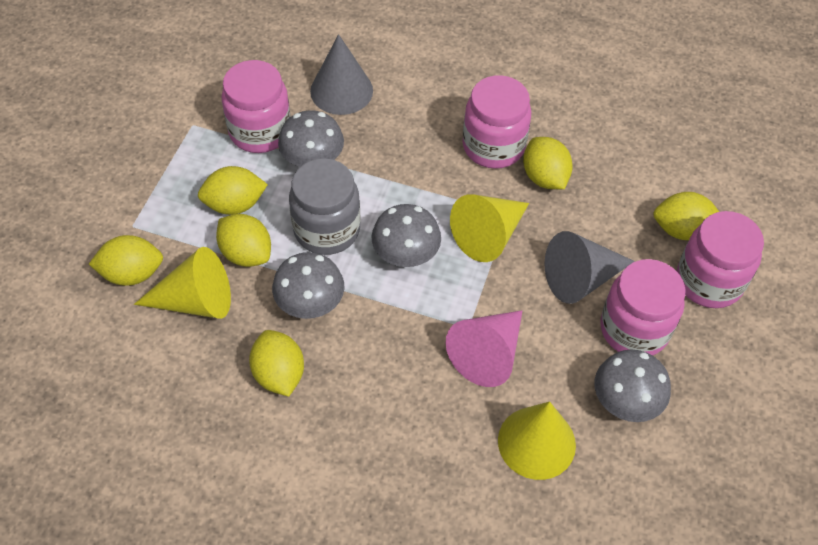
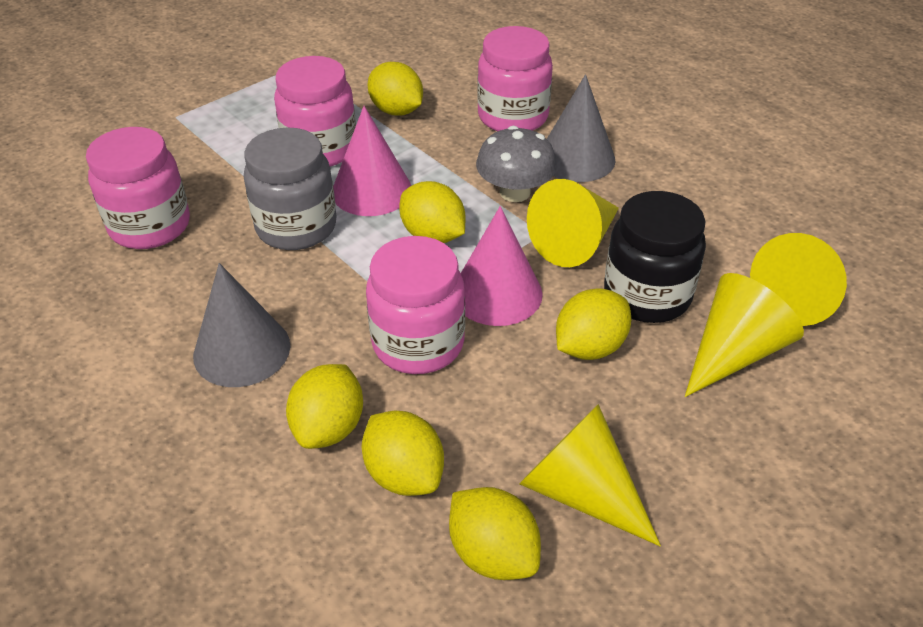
black jar: 0 -> 1
grey mushroom: 4 -> 1
pink cone: 1 -> 2
yellow cone: 3 -> 4

